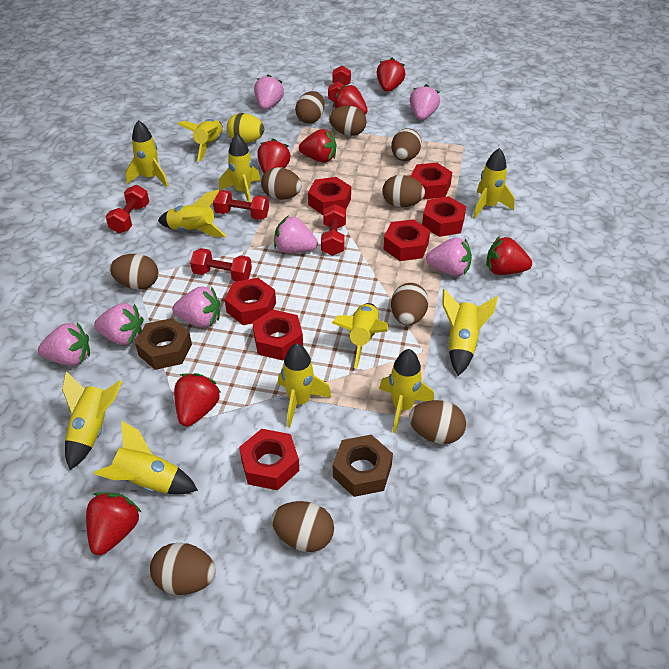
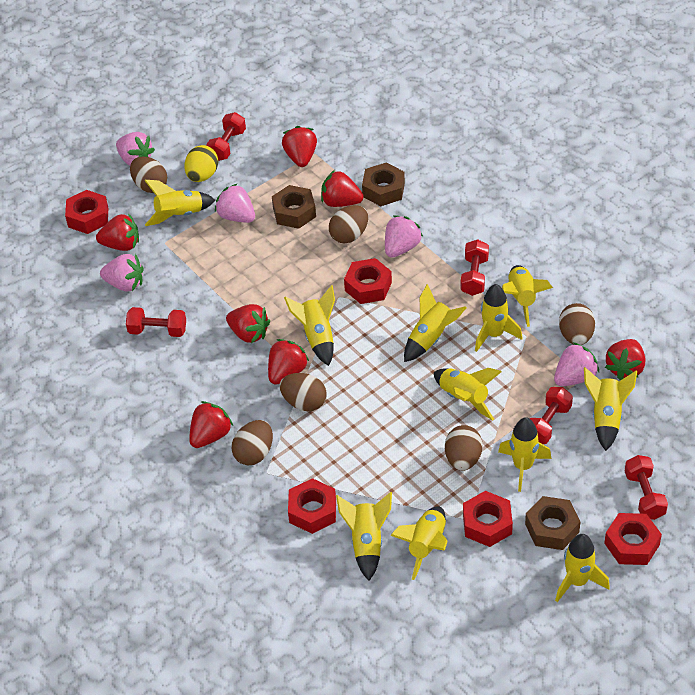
brown egg: 10 -> 6
brown nut: 2 -> 3
pink strawberry: 7 -> 5
red nut: 7 -> 5

